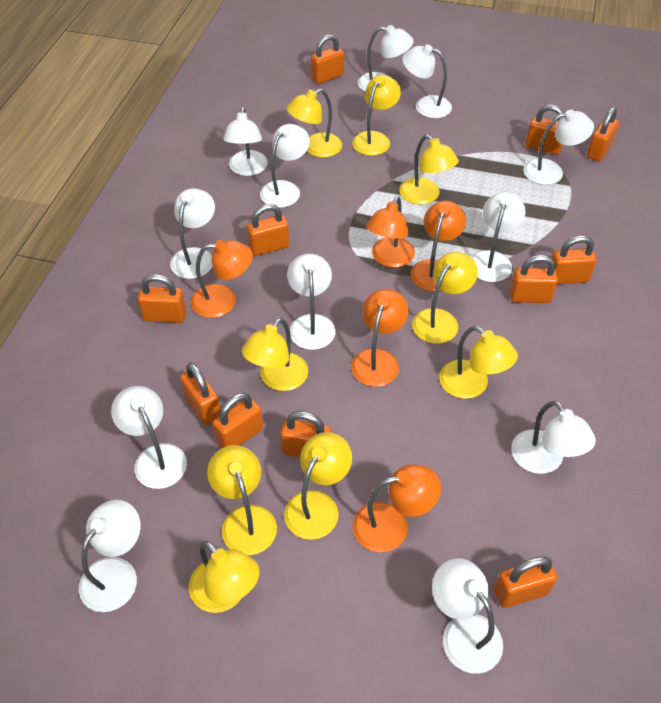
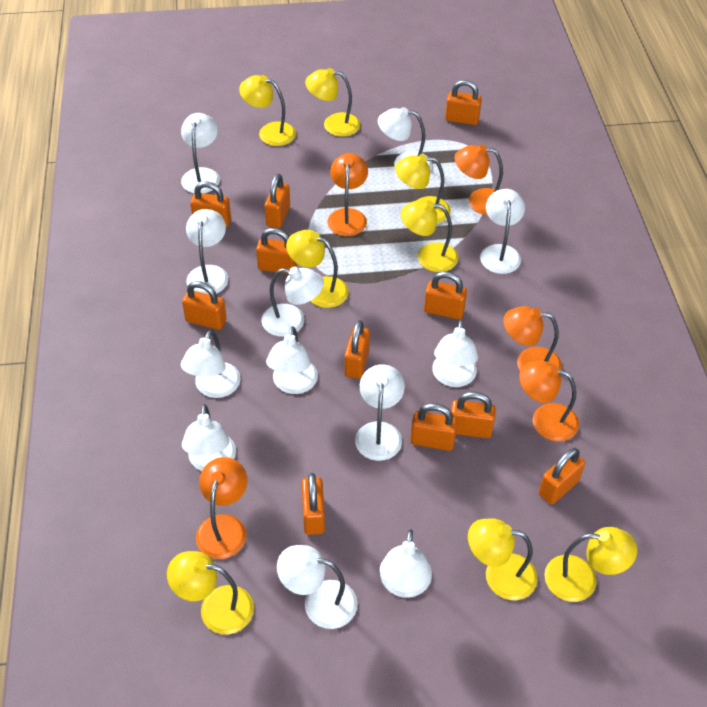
yellow lamp: 9 -> 8

